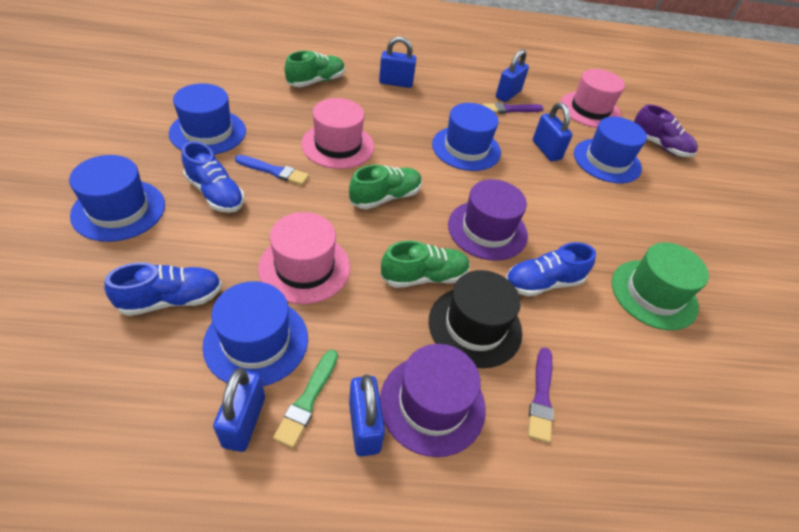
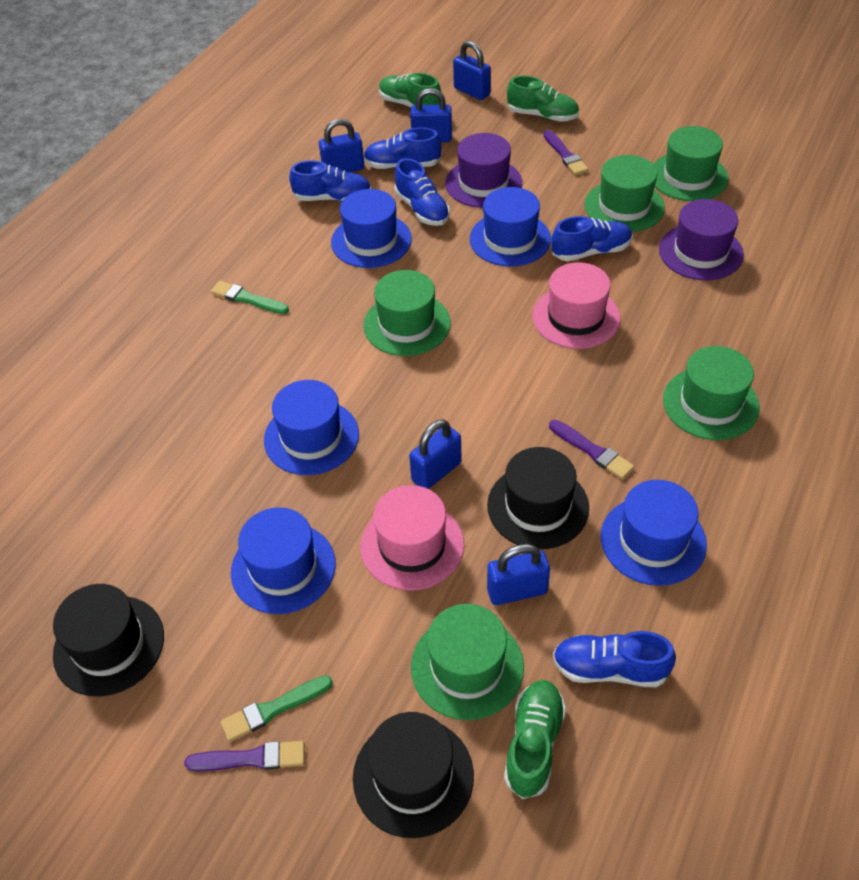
black hat: 1 -> 3
blue brush: 1 -> 0
blue shoe: 3 -> 5
green brush: 1 -> 2
green hat: 1 -> 5
pink hat: 3 -> 2
purple brush: 2 -> 3
purple shoe: 1 -> 0

